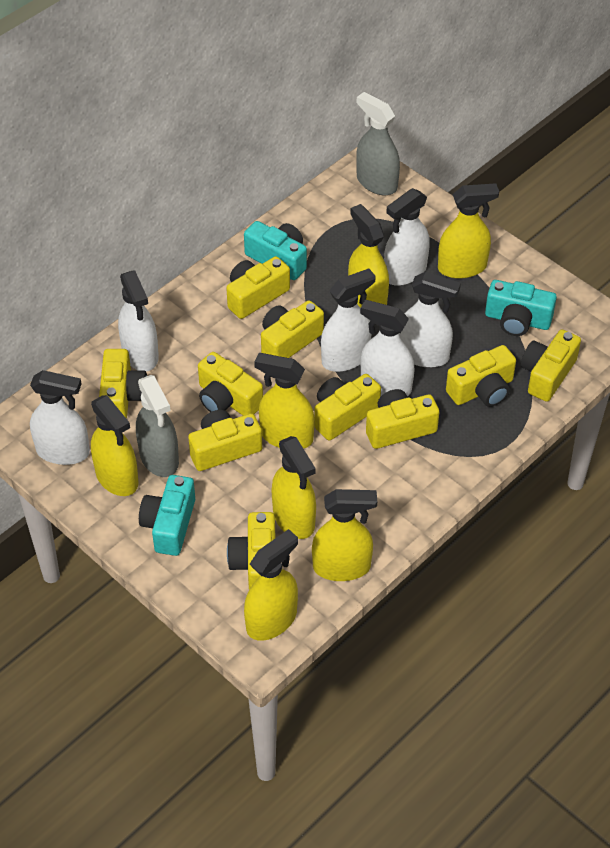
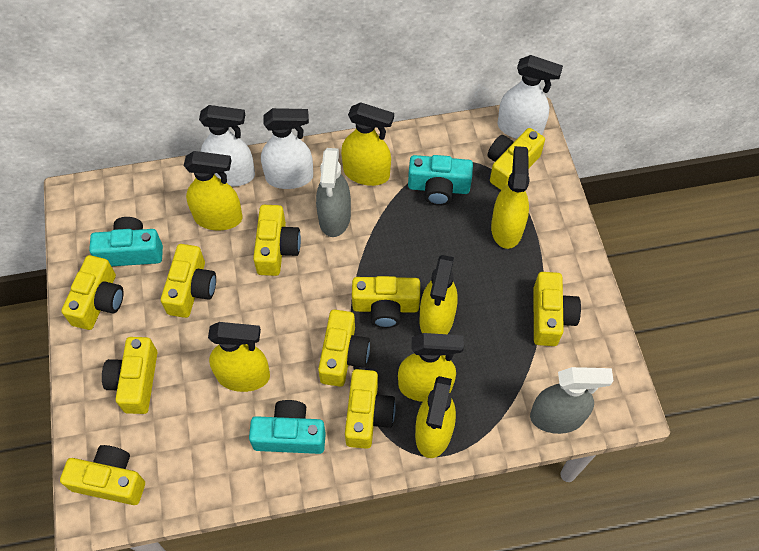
white spray bottle: 6 -> 3

